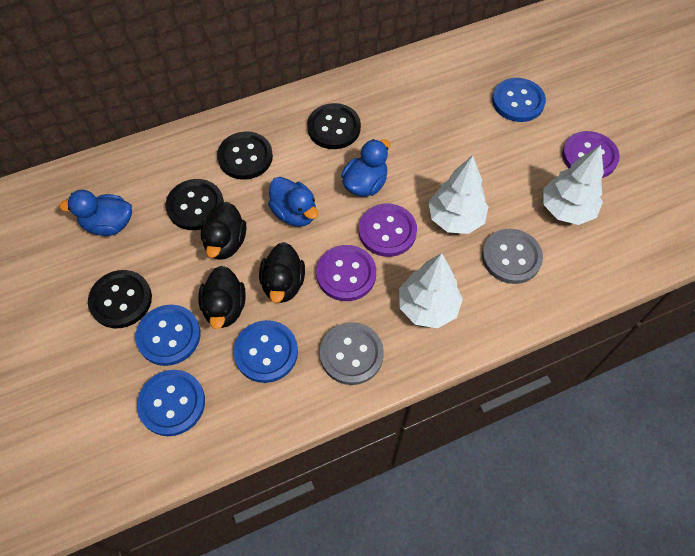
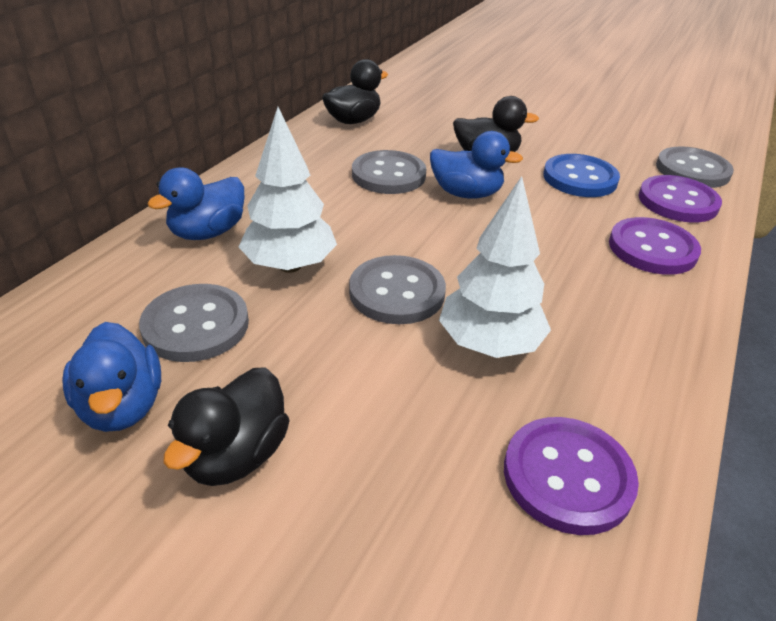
black button: 4 -> 0
blue button: 4 -> 1
grey button: 2 -> 4
white tree: 3 -> 2

